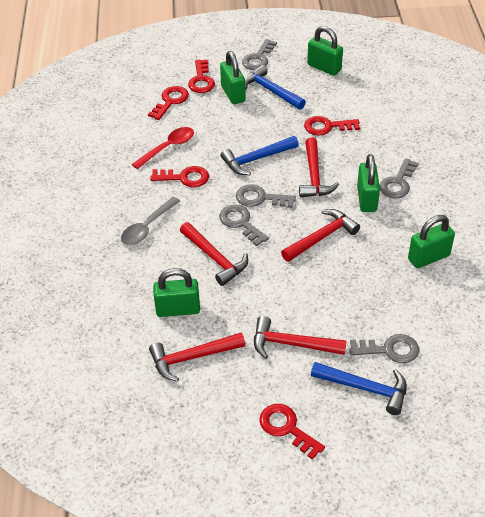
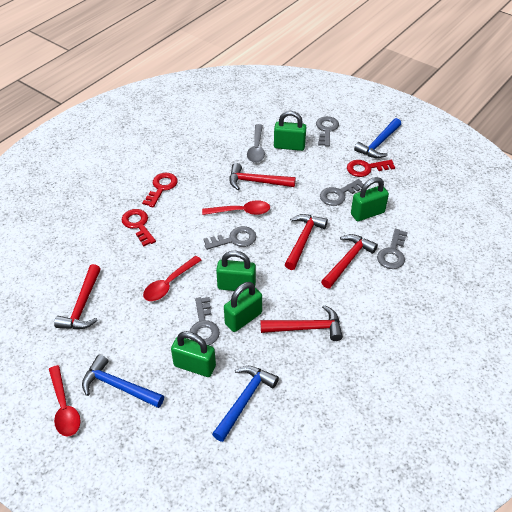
red key: 5 -> 3
red spoon: 1 -> 3

